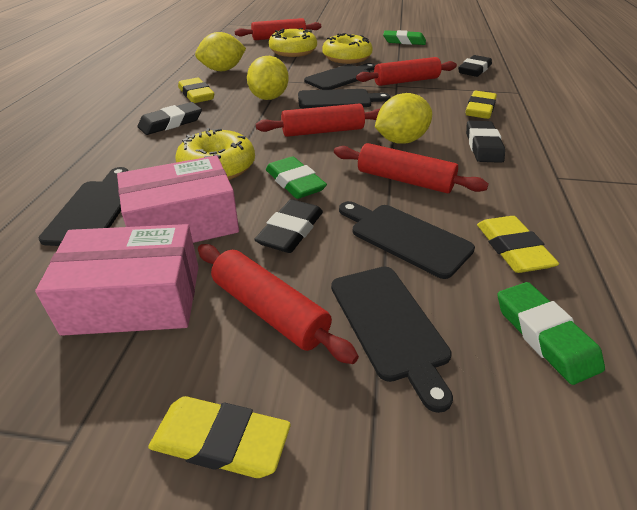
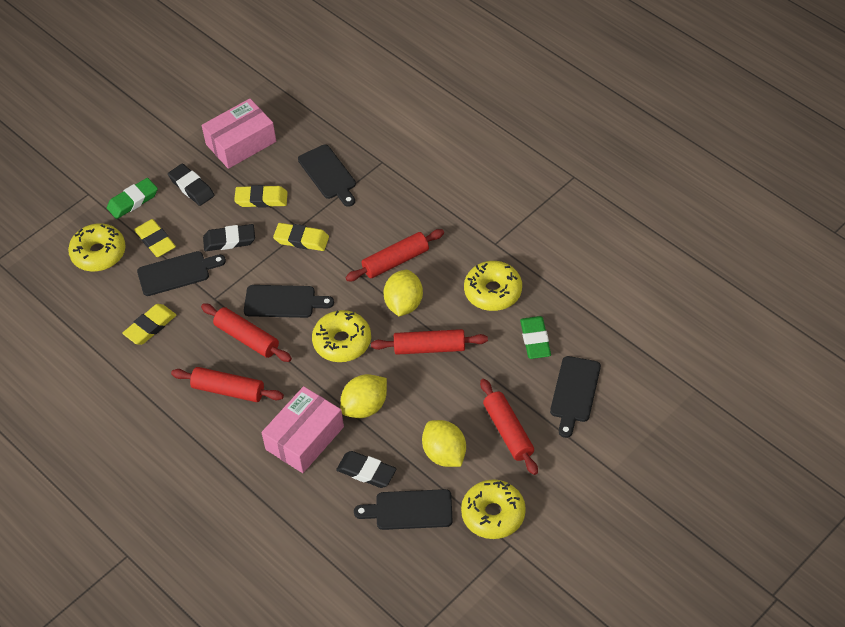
black eraser: 4 -> 3
green eraser: 3 -> 2
yellow donut: 3 -> 4

